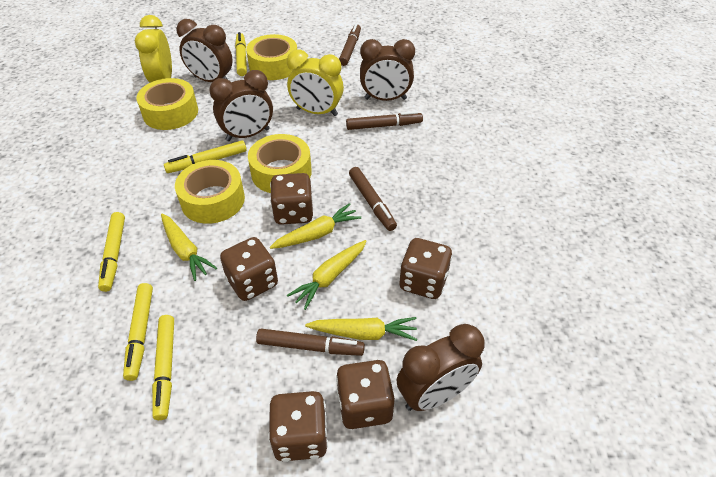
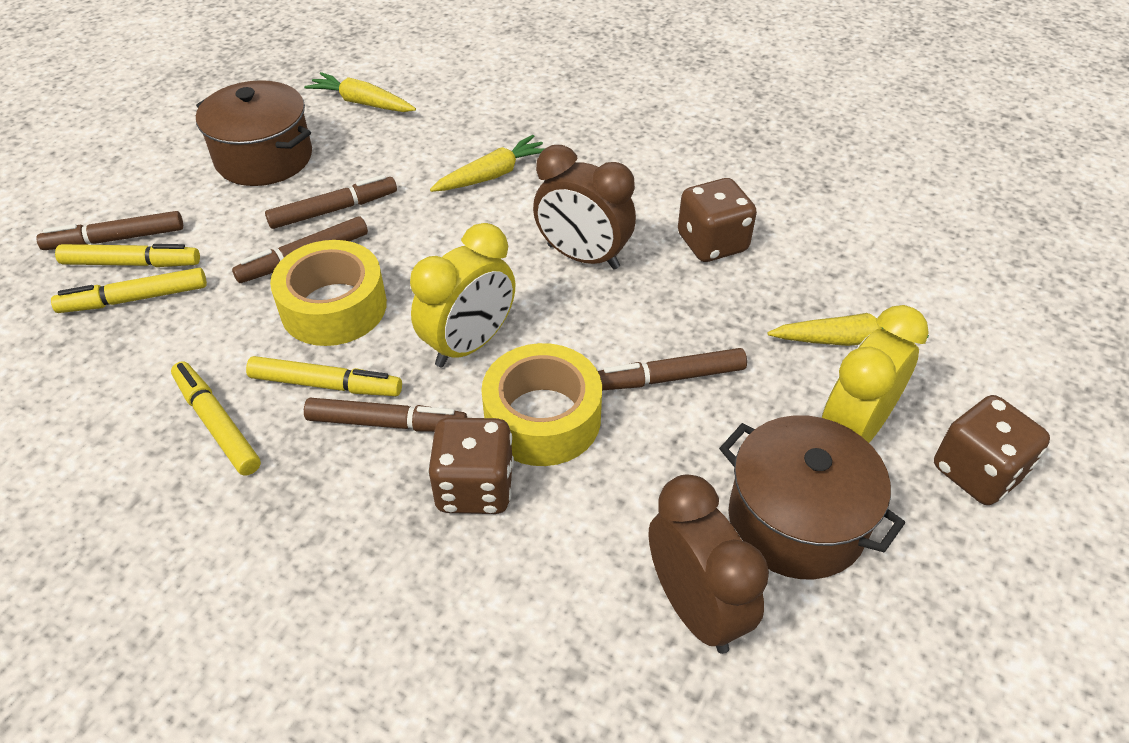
brown clock: 4 -> 2
brown dice: 5 -> 3
brown marker: 4 -> 5
brown pot: 0 -> 2
yellow carrot: 4 -> 3
yellow marker: 5 -> 4
yellow tape: 4 -> 2

